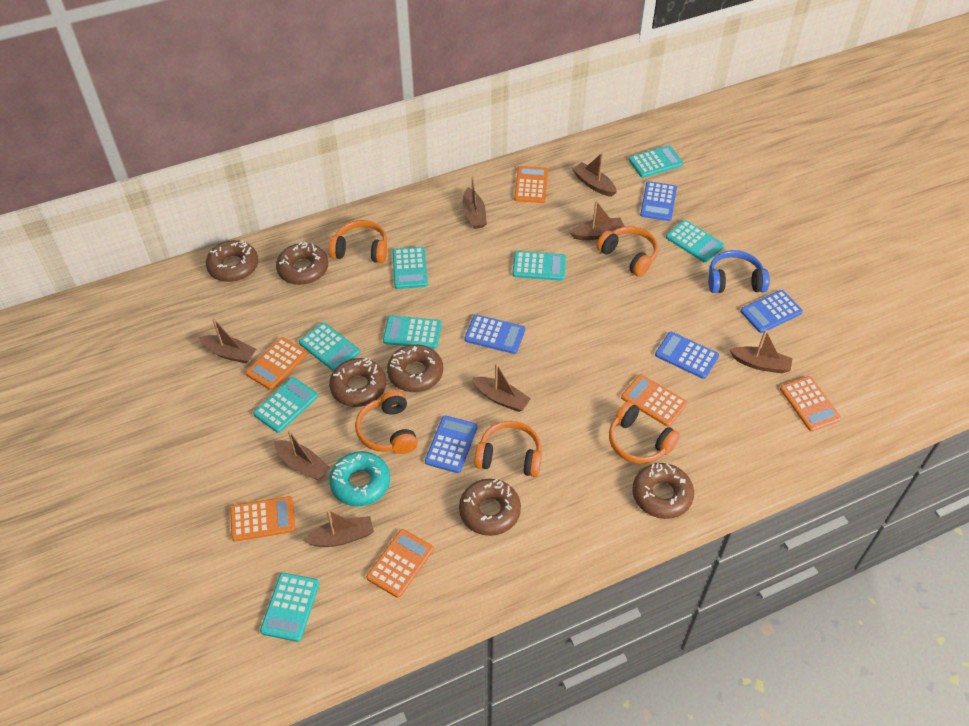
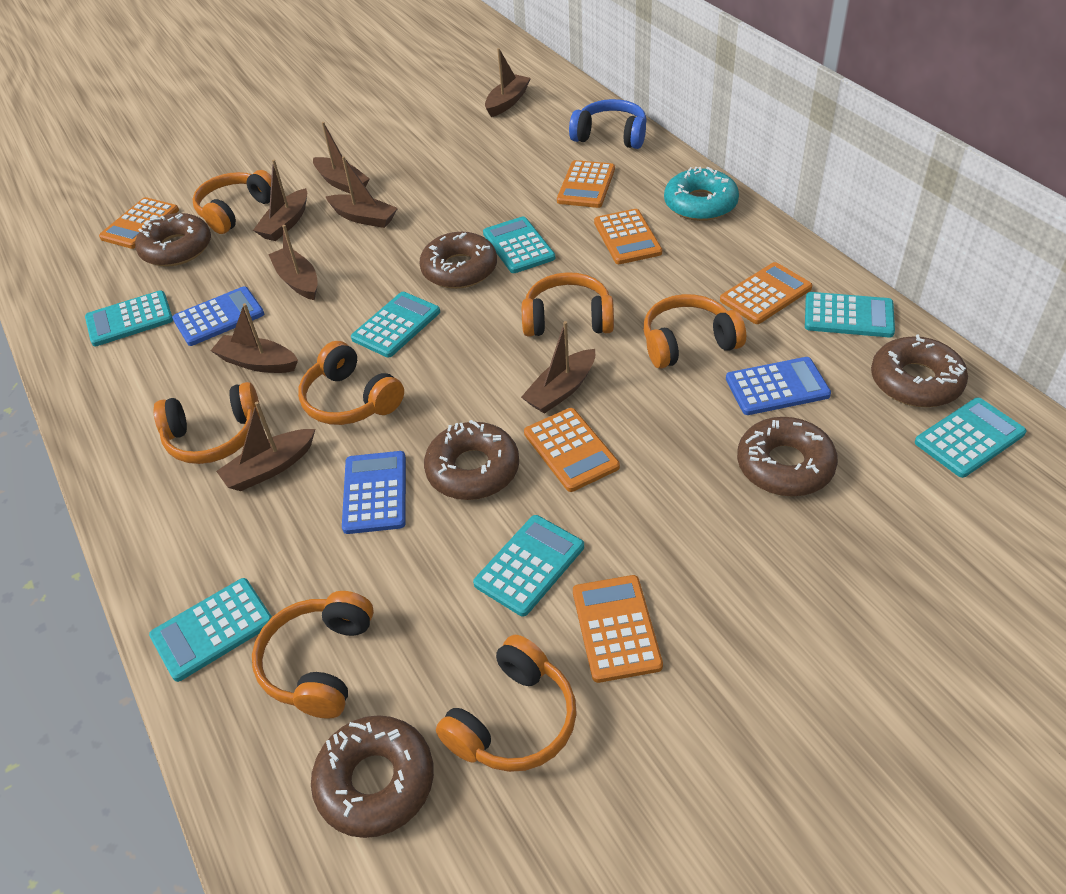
blue calculator: 5 -> 3
orange headphones: 5 -> 7
turquoise calculator: 8 -> 7

